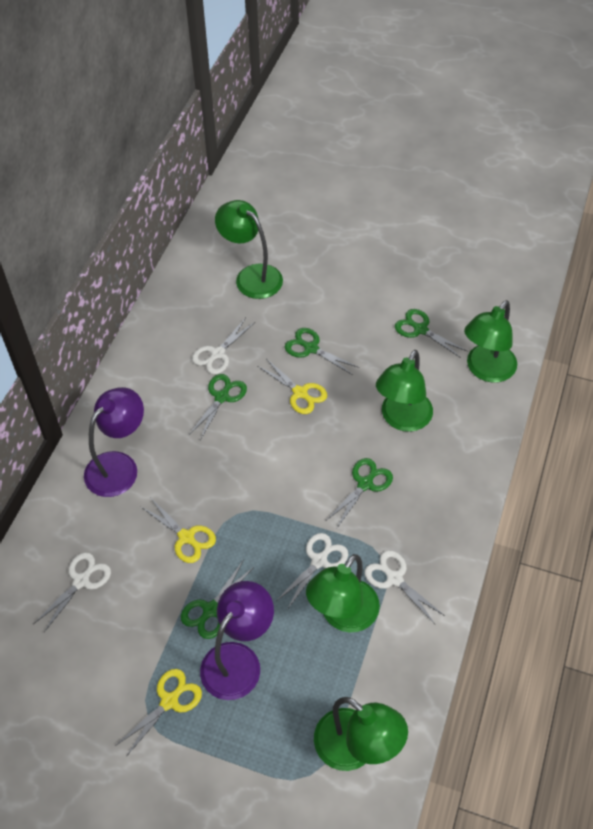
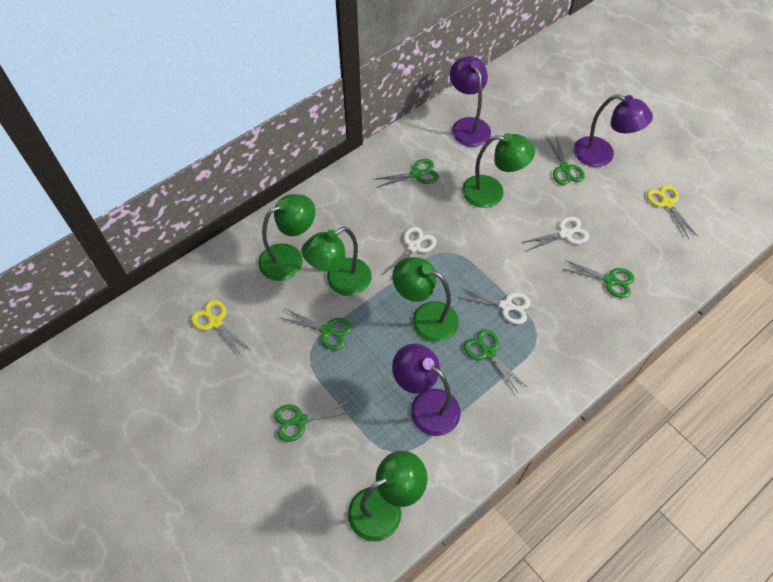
green scissors: 5 -> 6
purple lamp: 2 -> 3
white scissors: 4 -> 3
yellow scissors: 3 -> 2

